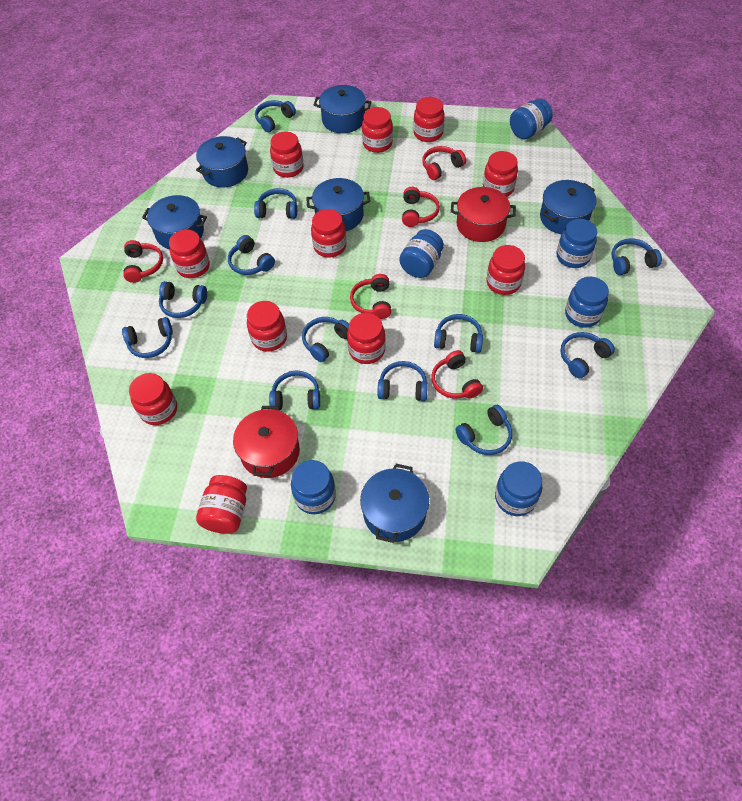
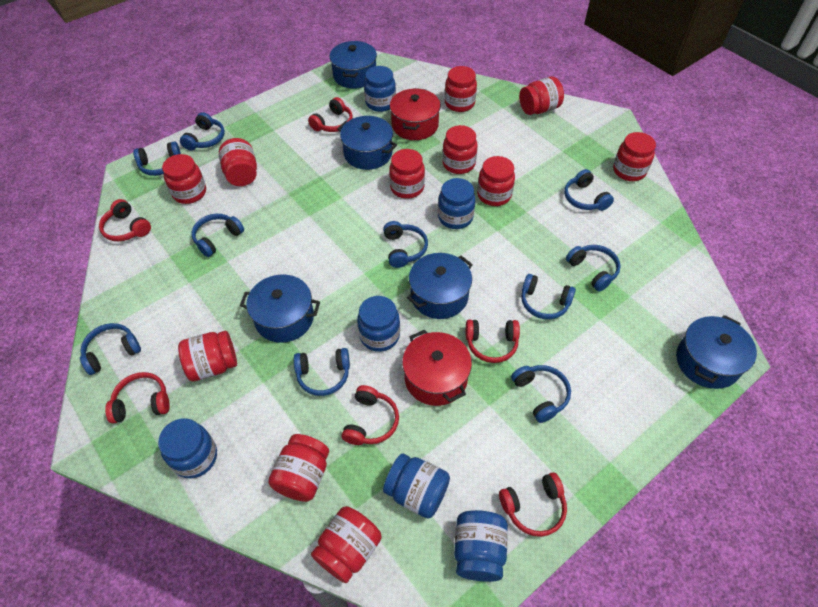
blue headphones: 12 -> 10
blue pot: 6 -> 5
red headphones: 5 -> 6

